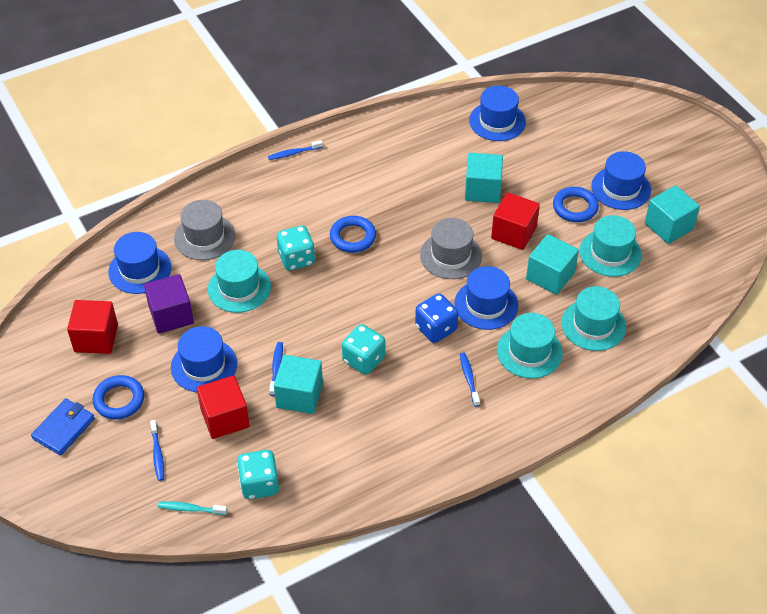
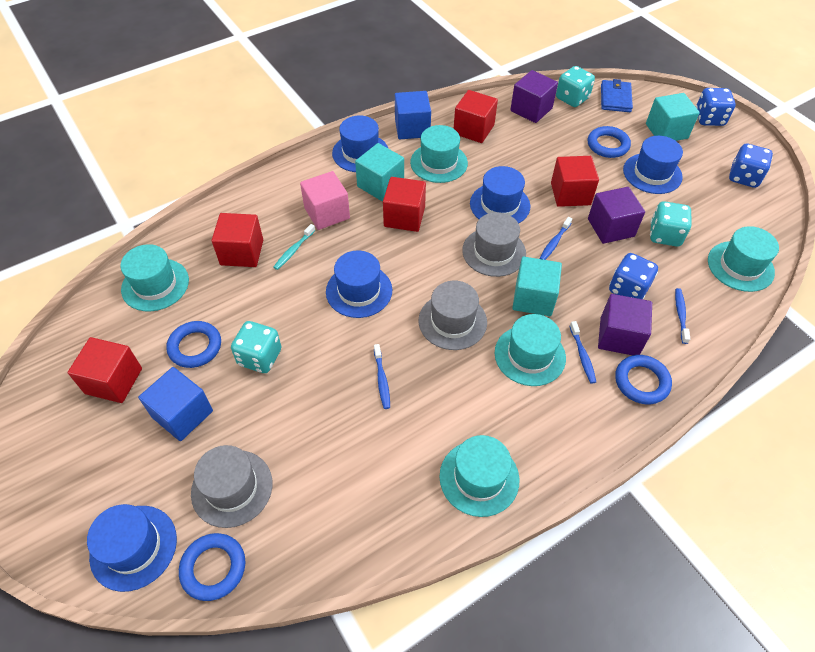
blue cube: 0 -> 2
blue dice: 1 -> 3
blue ring: 3 -> 4
grey hat: 2 -> 3
pink cube: 0 -> 1
purple cube: 1 -> 3
red cube: 3 -> 5
turquoise cube: 4 -> 3
turquoise hat: 4 -> 5

